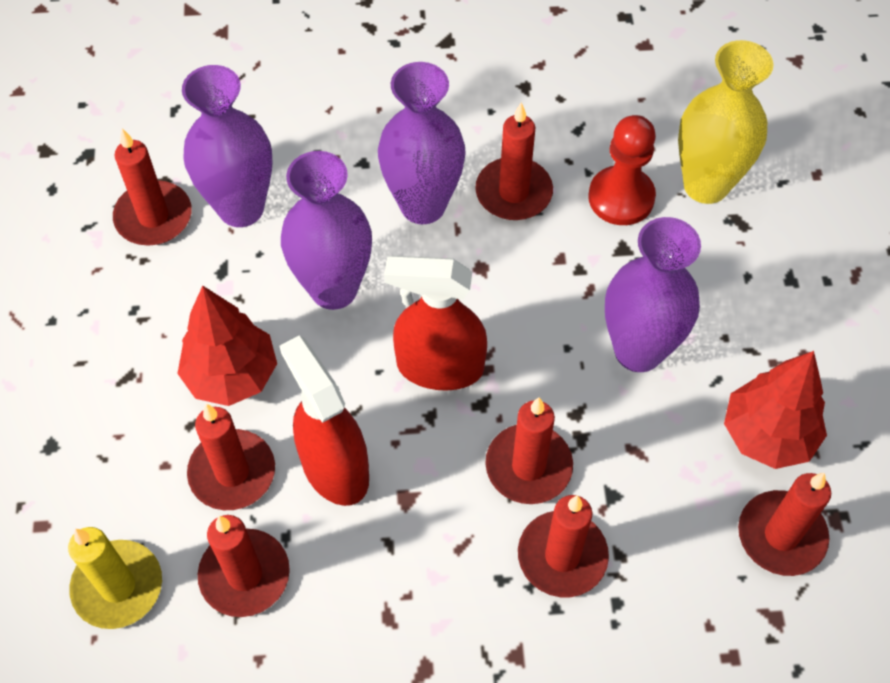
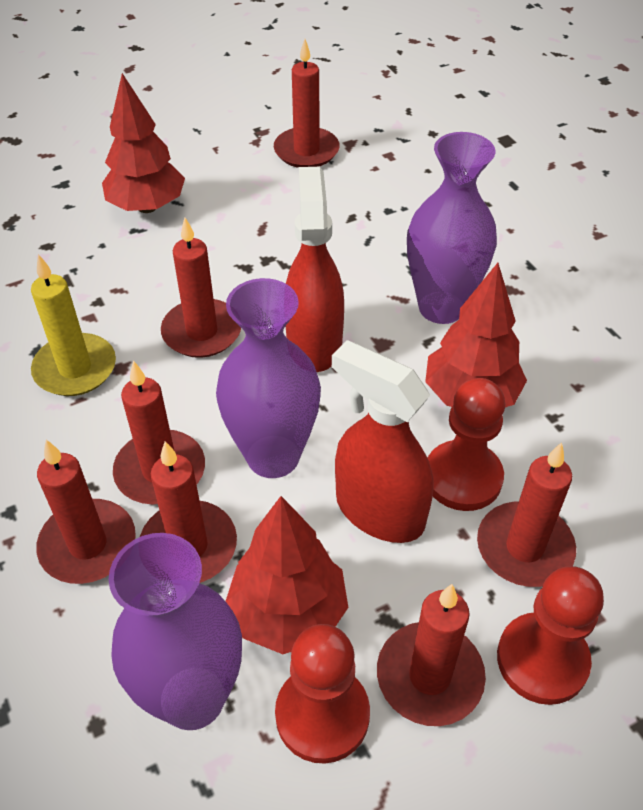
purple vase: 4 -> 3
red pawn: 1 -> 3
red tree: 2 -> 3
yellow vase: 1 -> 0

